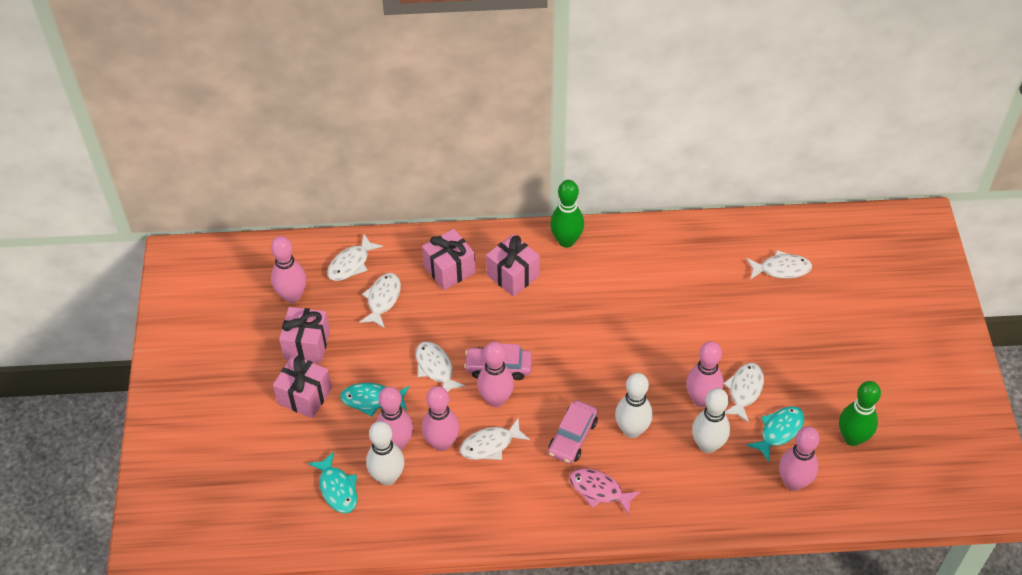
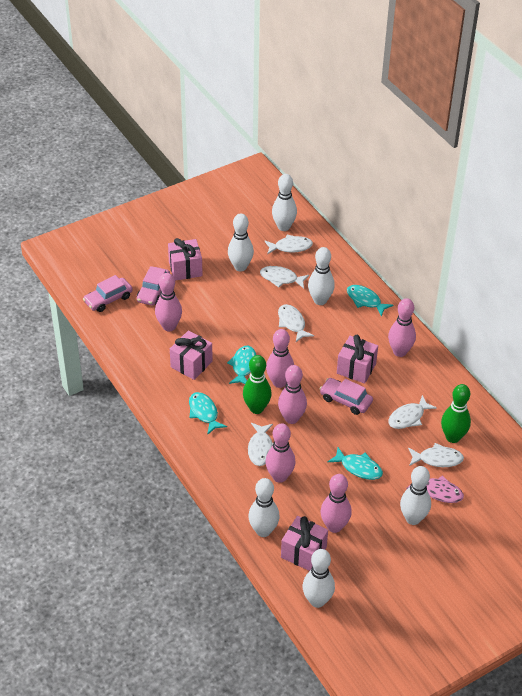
pink car: 2 -> 3
turquoise fish: 3 -> 4
white bowling pin: 3 -> 6

